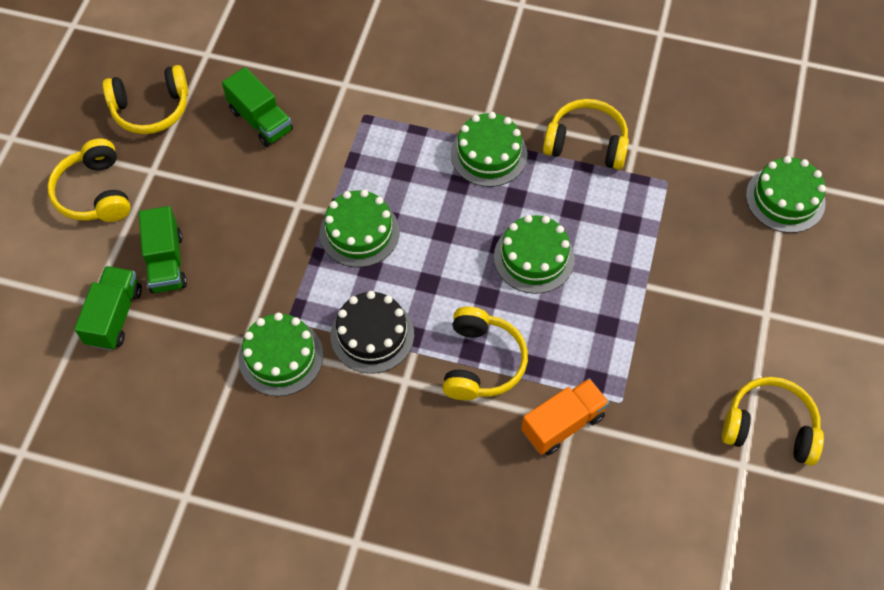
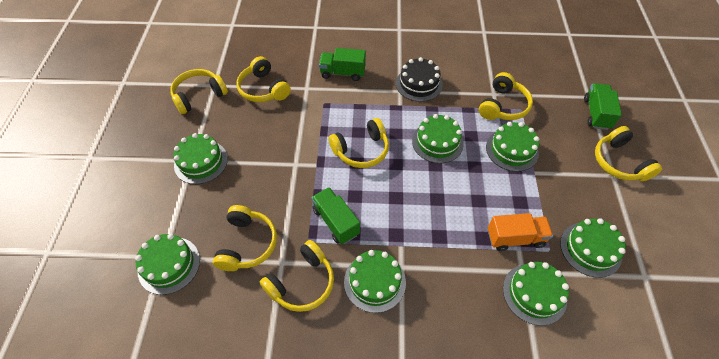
green cake: 5 -> 7
yellow headphones: 5 -> 7

